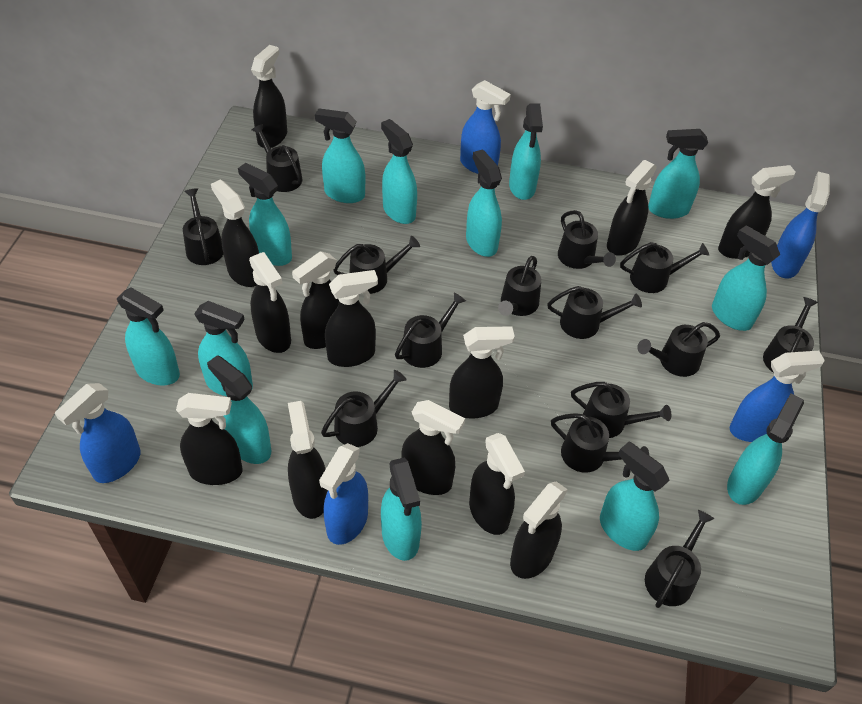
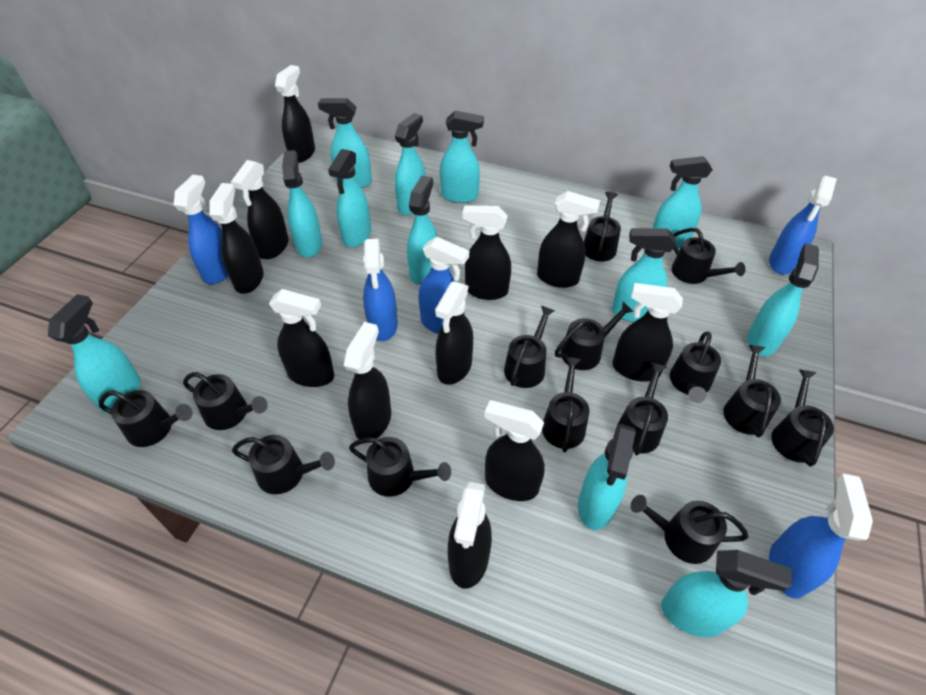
black spray bottle: 13 -> 11
turquoise spray bottle: 13 -> 12

